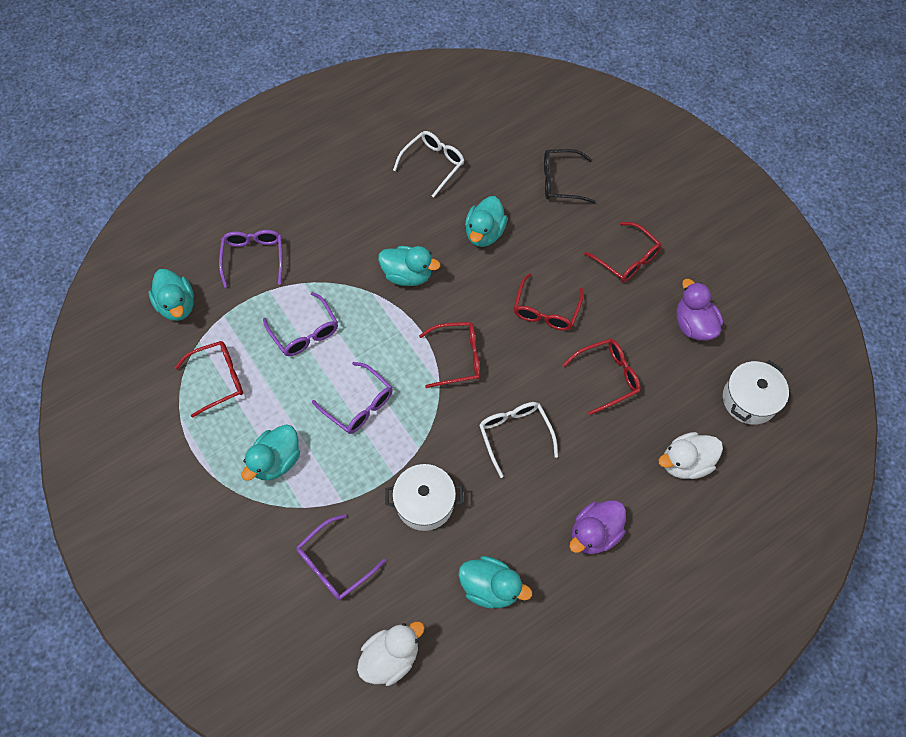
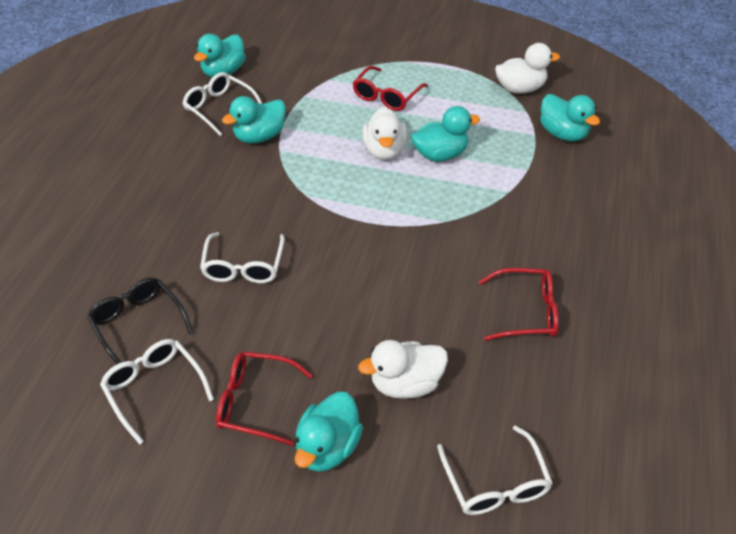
purple duck: 2 -> 0
purple glasses: 4 -> 0
red glasses: 5 -> 3
white duck: 2 -> 3
white glasses: 2 -> 4
white pot: 2 -> 0

